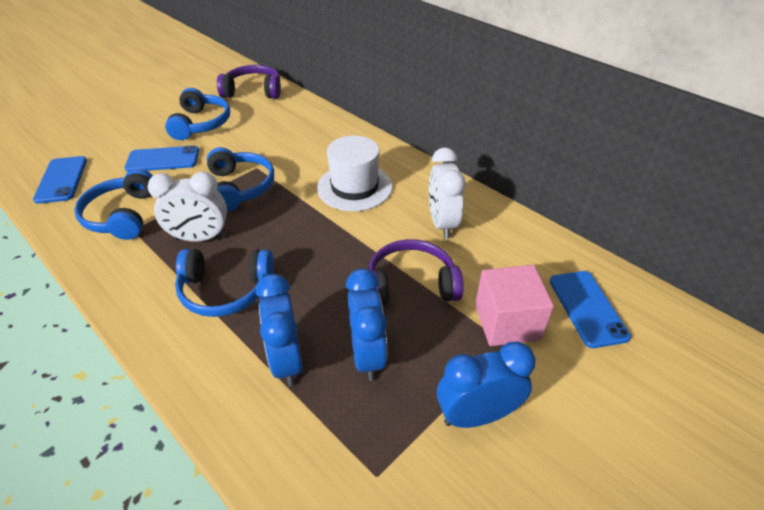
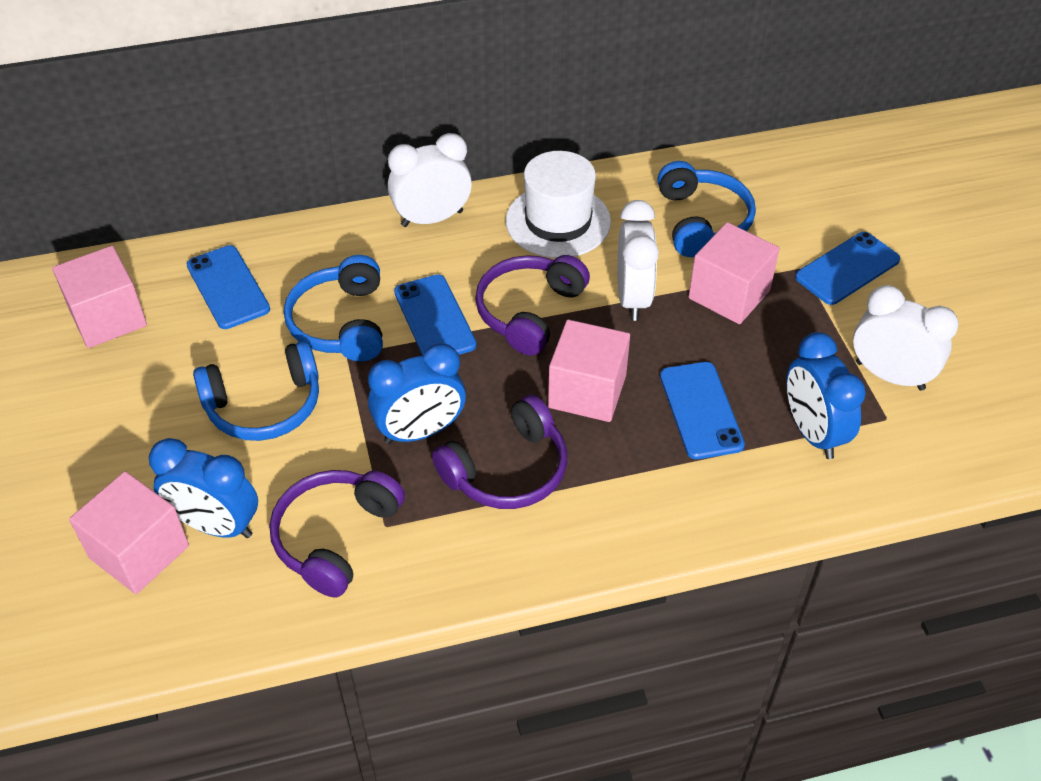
blue headphones: 4 -> 3
blue phone: 3 -> 4
pink cube: 1 -> 4
purple headphones: 2 -> 3
white clock: 2 -> 3

